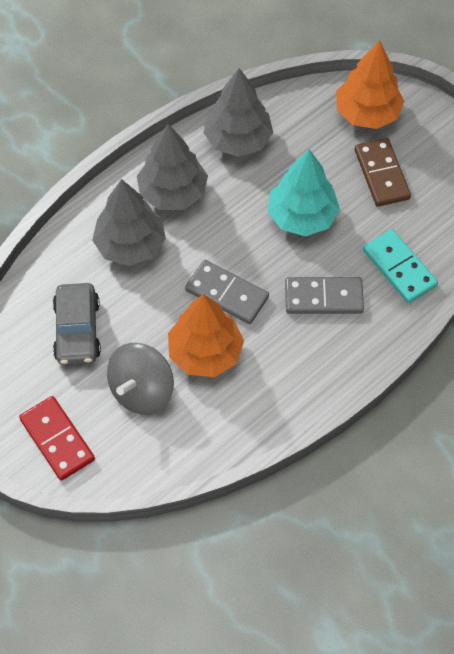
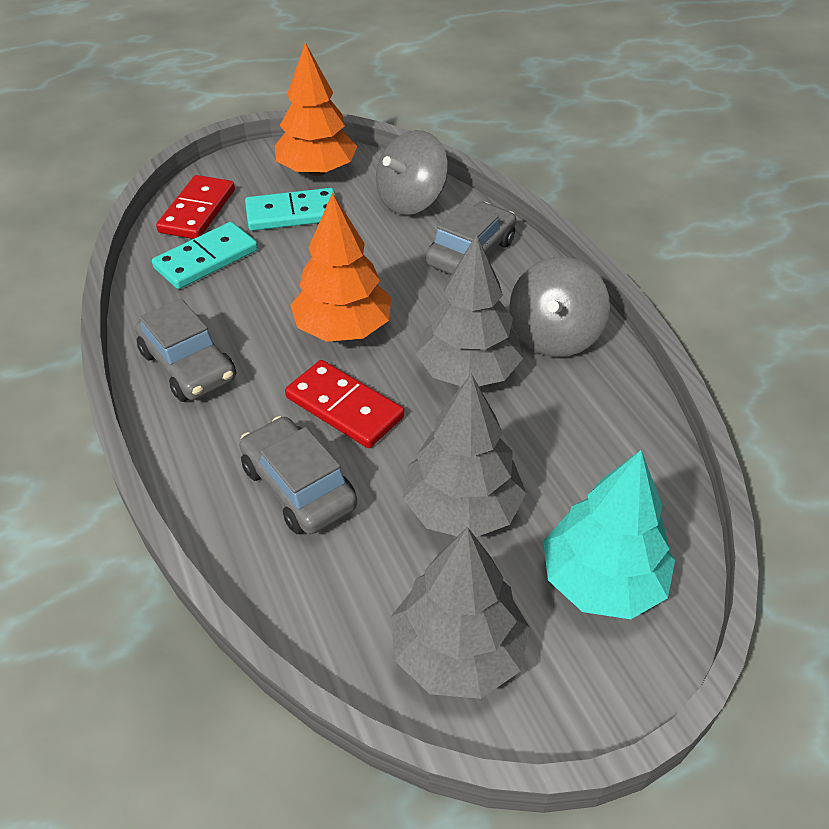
brown domino: 1 -> 0
grey car: 1 -> 3
grey domino: 2 -> 0
grey spinning top: 1 -> 2
red domino: 1 -> 2
turquoise domino: 1 -> 2

